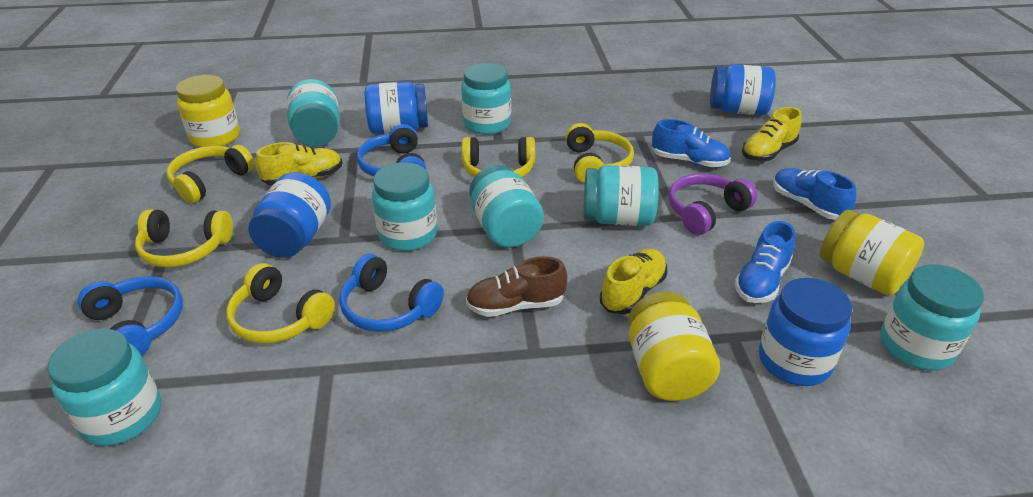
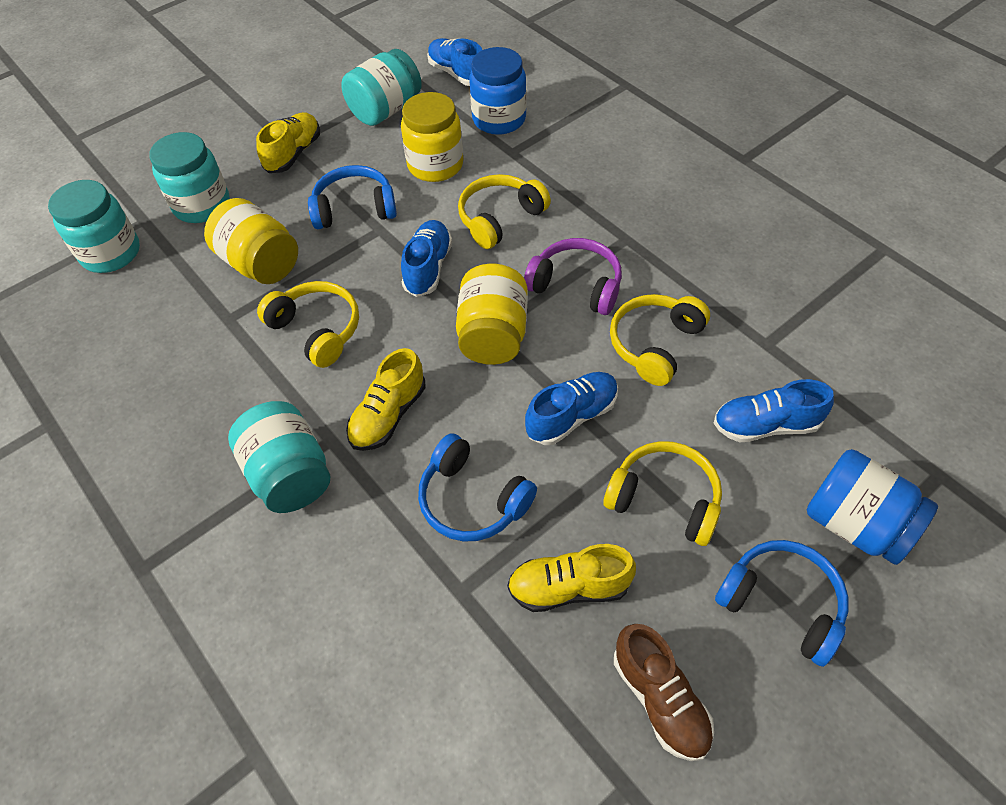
blue jar: 4 -> 2
blue shoe: 3 -> 4
turquoise jar: 7 -> 4
yellow headphones: 5 -> 4

